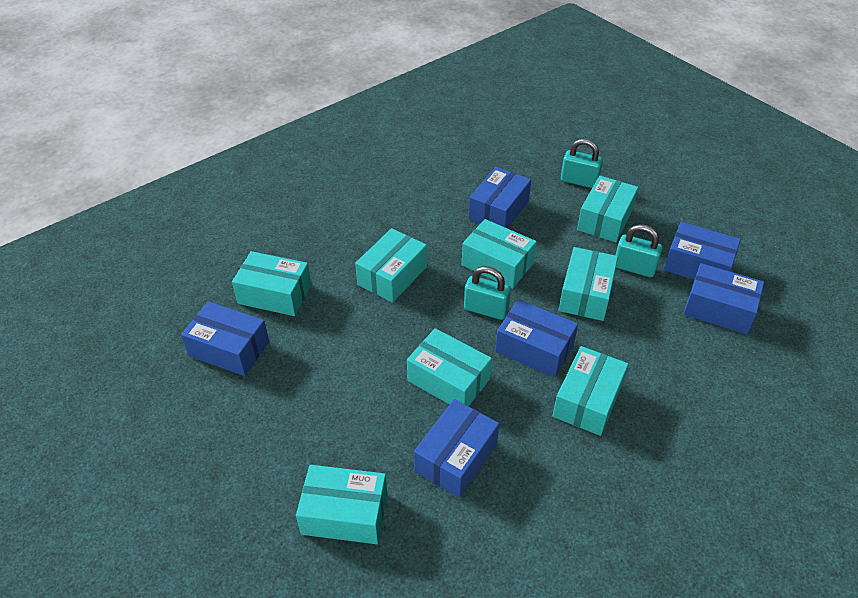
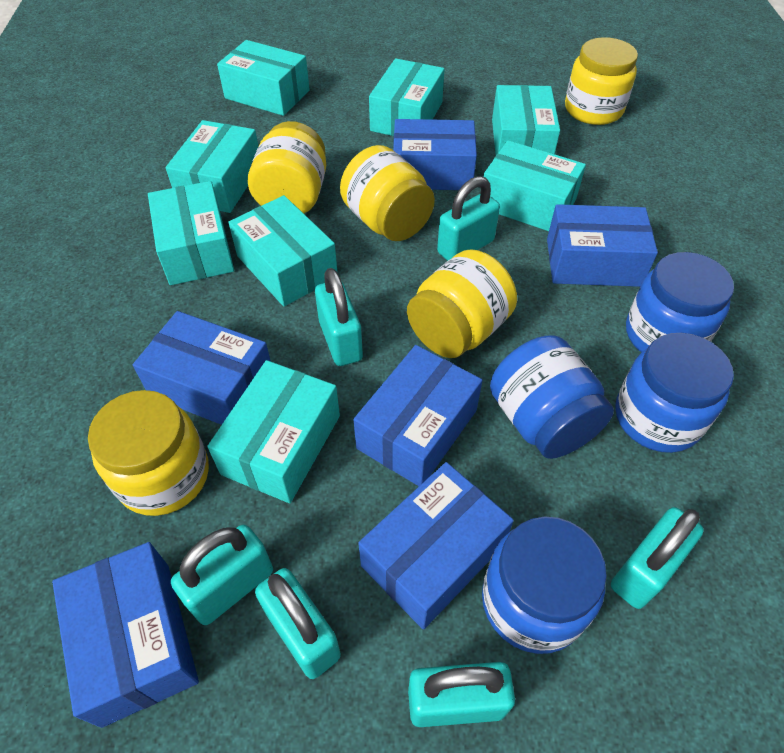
blue jar: 0 -> 4
turquoise padlock: 3 -> 6
yellow jar: 0 -> 5

